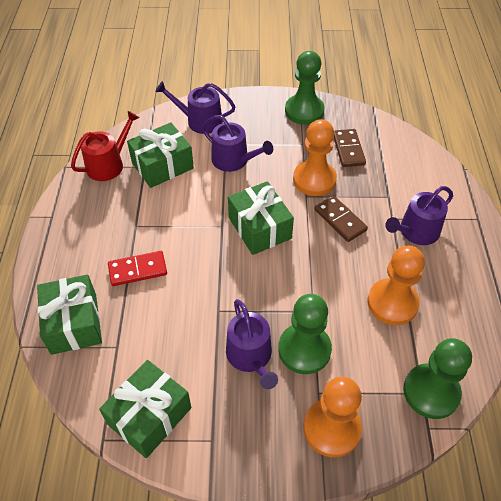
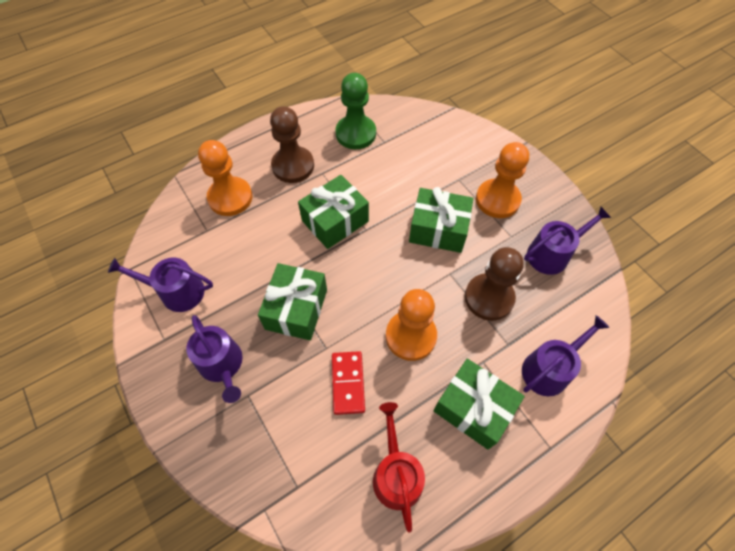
brown domino: 2 -> 0
brown pawn: 0 -> 2
green pawn: 3 -> 1

